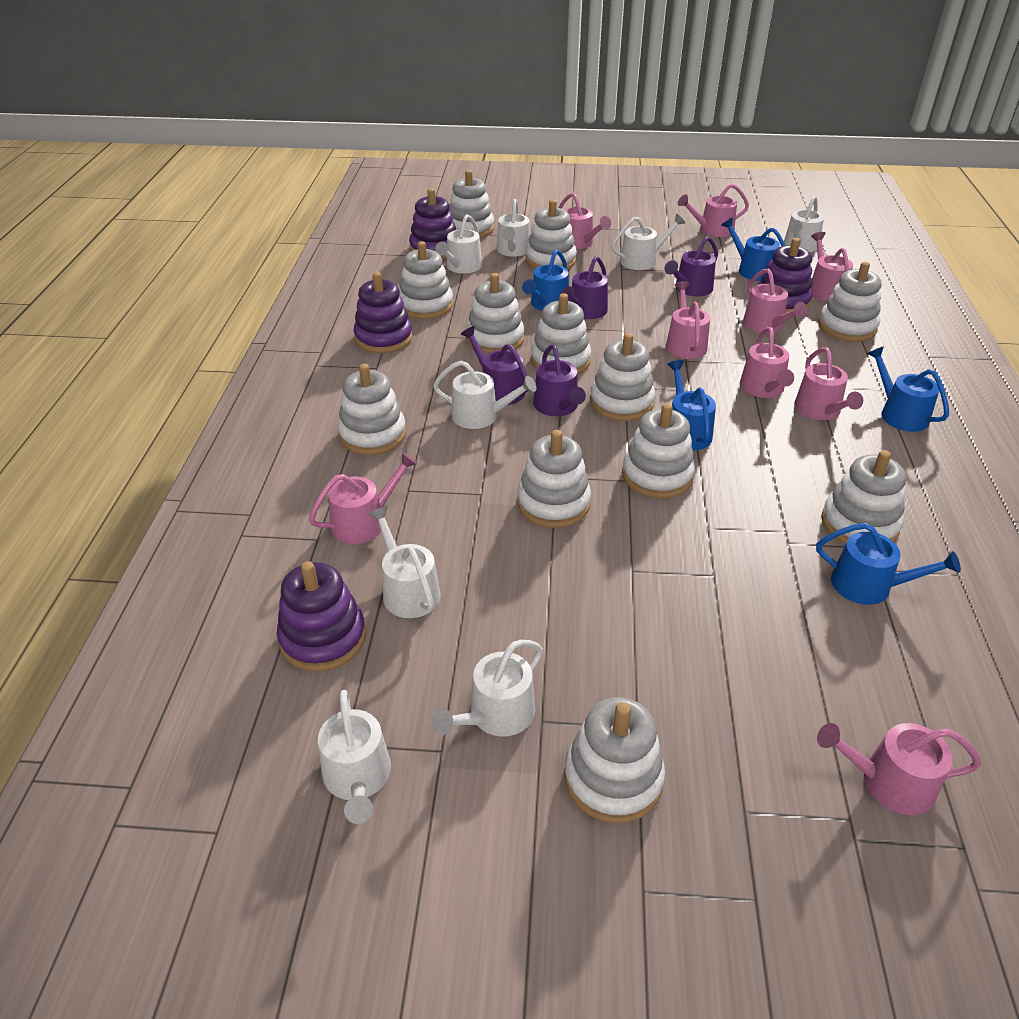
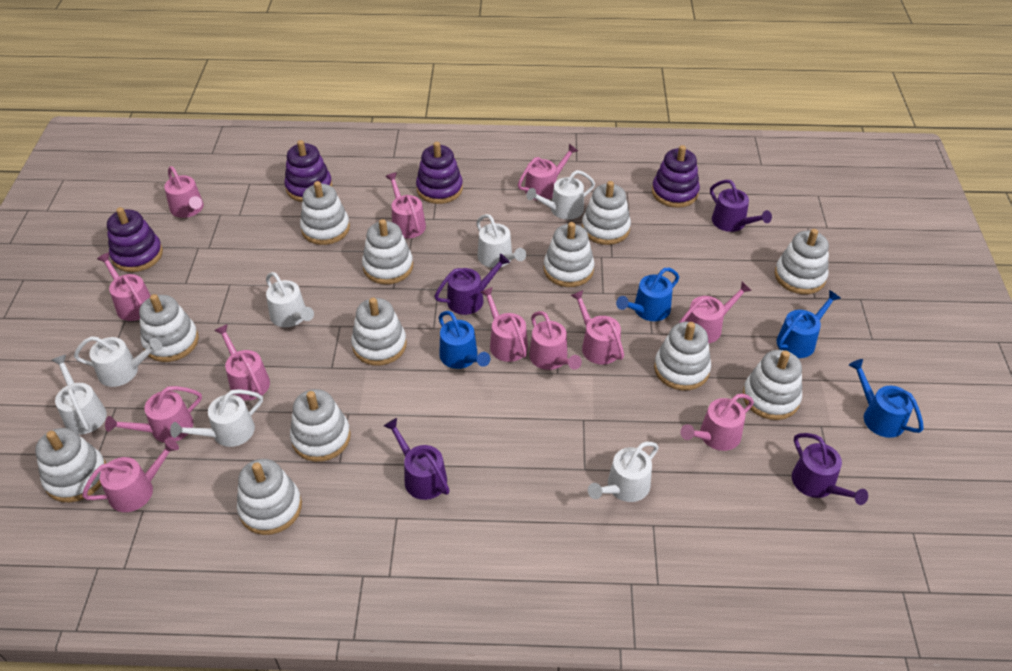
blue watering can: 5 -> 4
pink watering can: 9 -> 12
white watering can: 8 -> 7

